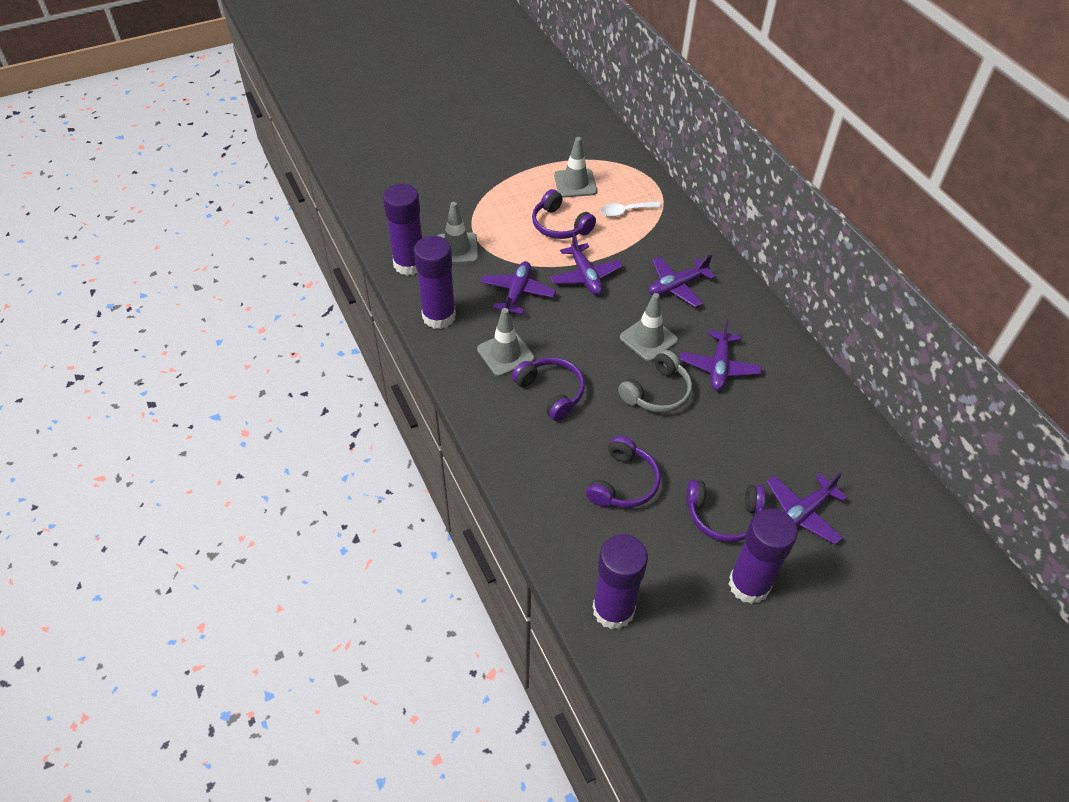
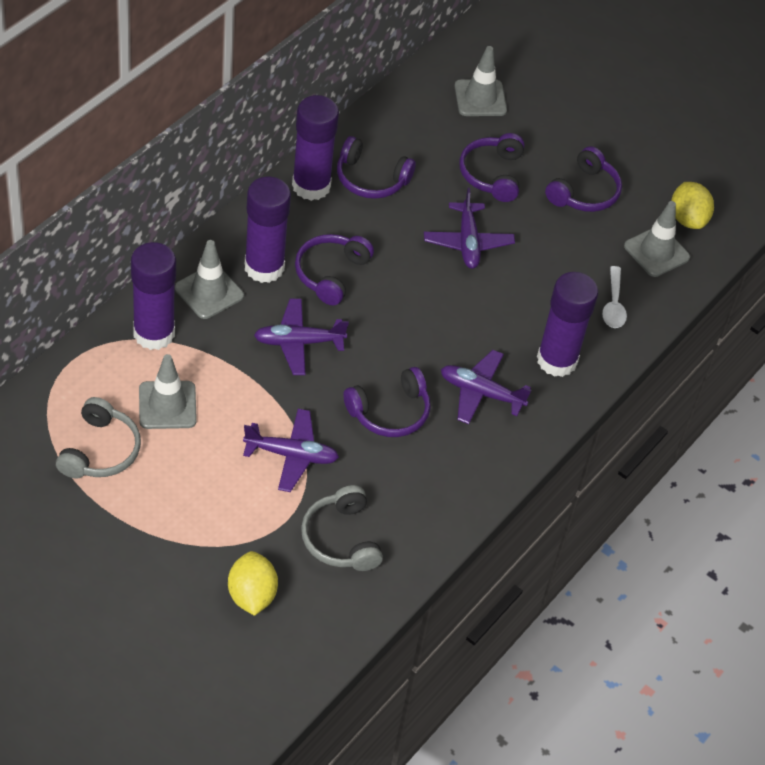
grey headphones: 1 -> 2
purple headphones: 4 -> 5
purple plane: 5 -> 4
yellow lemon: 0 -> 2

